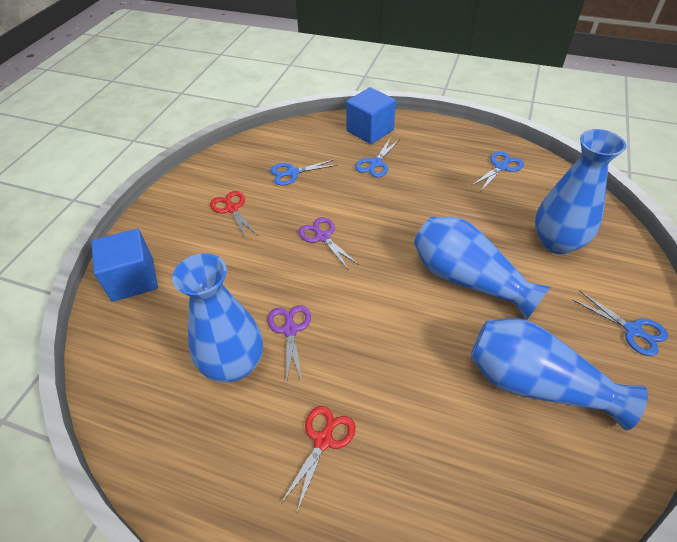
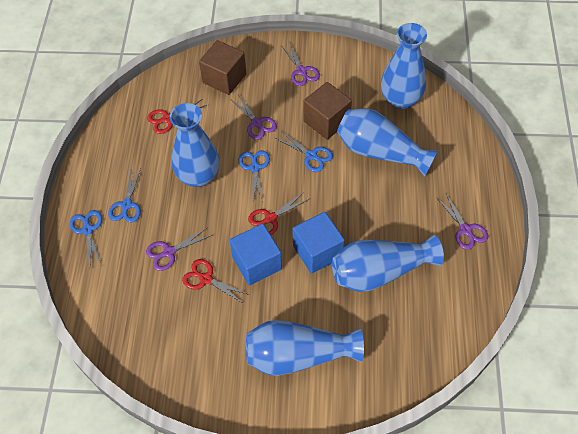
blue vase: 4 -> 5
brown cube: 0 -> 2
purple scissors: 2 -> 4
red scissors: 2 -> 3

